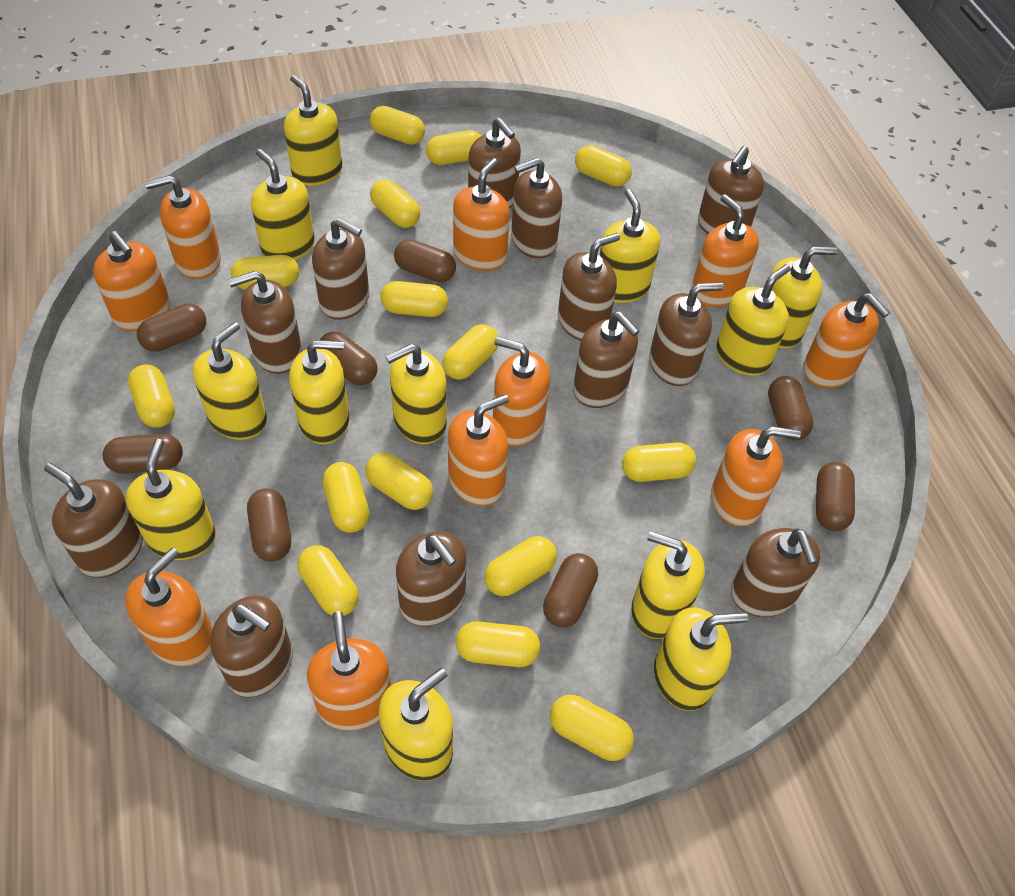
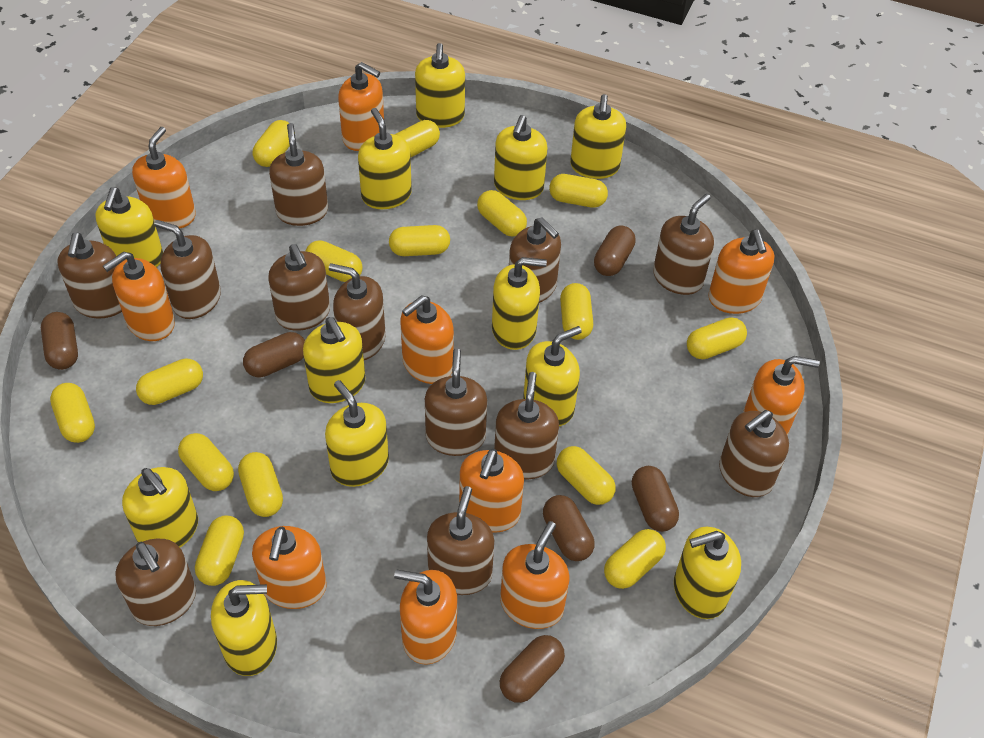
brown capsule: 8 -> 6

